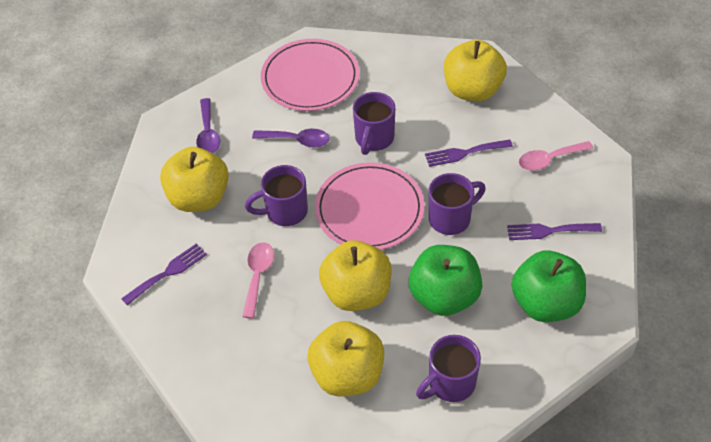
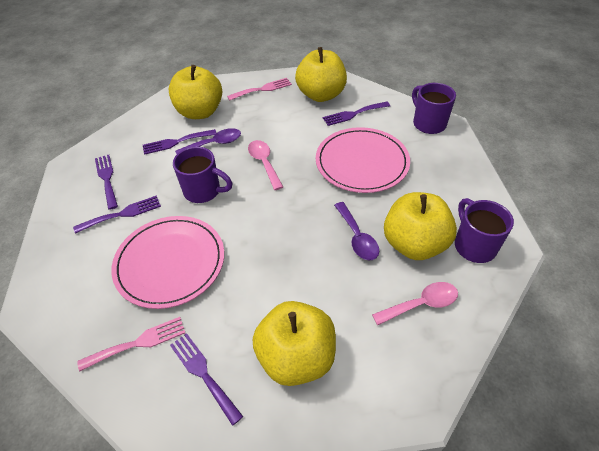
green apple: 2 -> 0
pink fork: 0 -> 2
purple fork: 3 -> 5
purple mug: 4 -> 3

